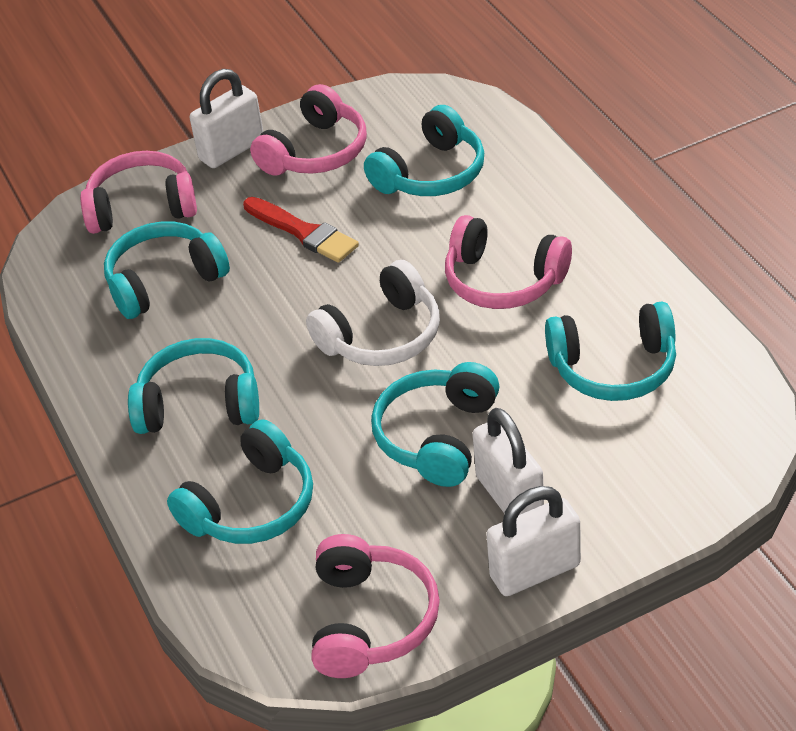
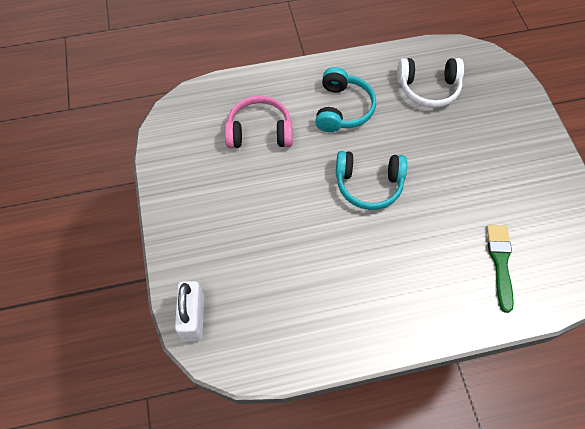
green brush: 0 -> 1
pink headphones: 4 -> 1
red brush: 1 -> 0
turquoise headphones: 6 -> 2
white padlock: 3 -> 1

